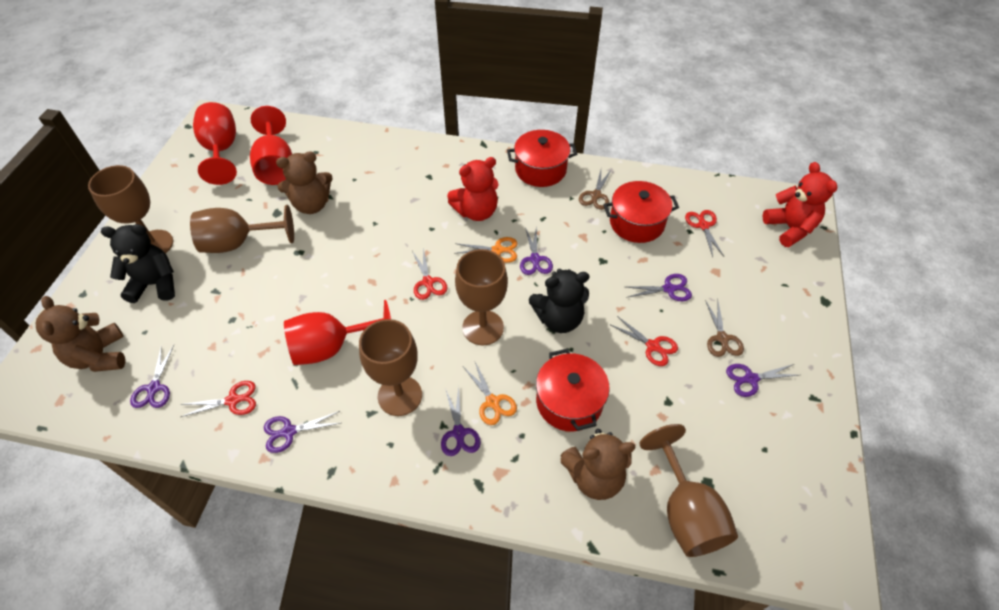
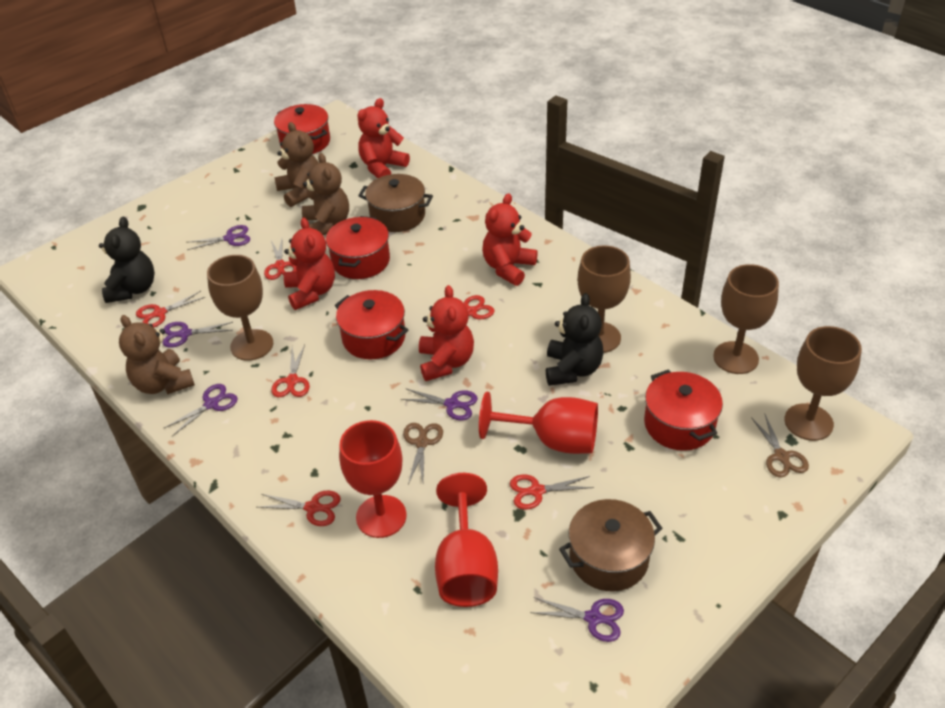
brown goblet: 5 -> 4
brown pot: 0 -> 2
orange scissors: 2 -> 0
purple scissors: 6 -> 5
red pot: 3 -> 4
red scissors: 4 -> 6
red teddy bear: 2 -> 4

